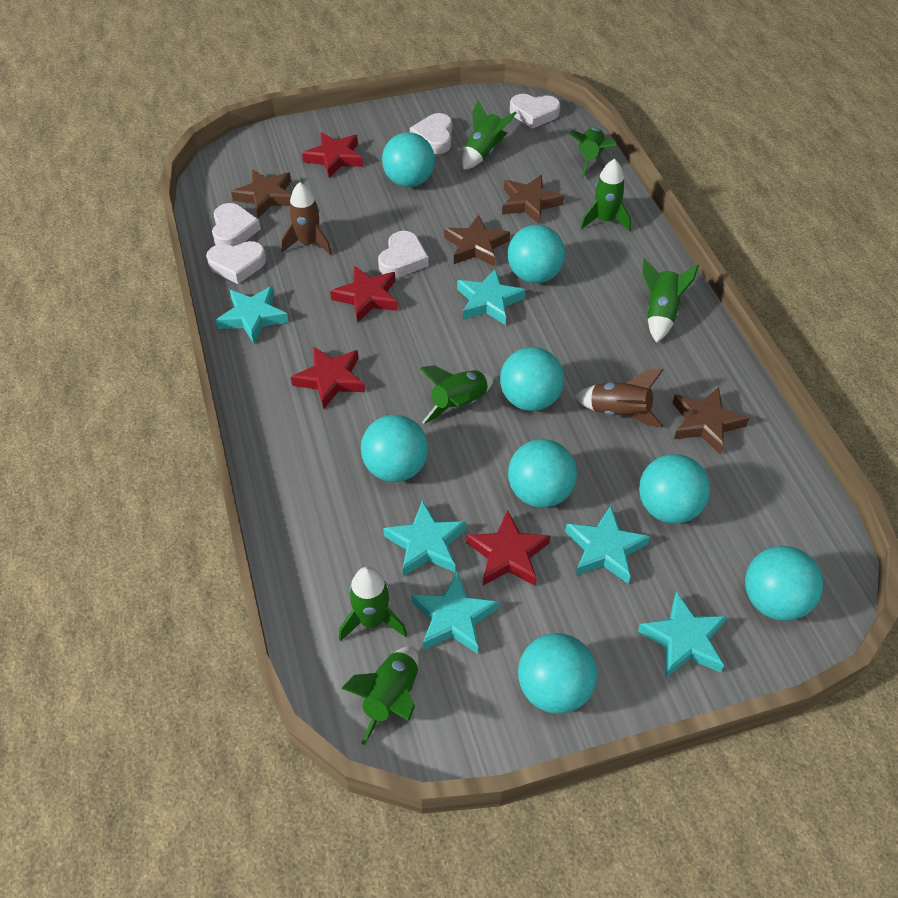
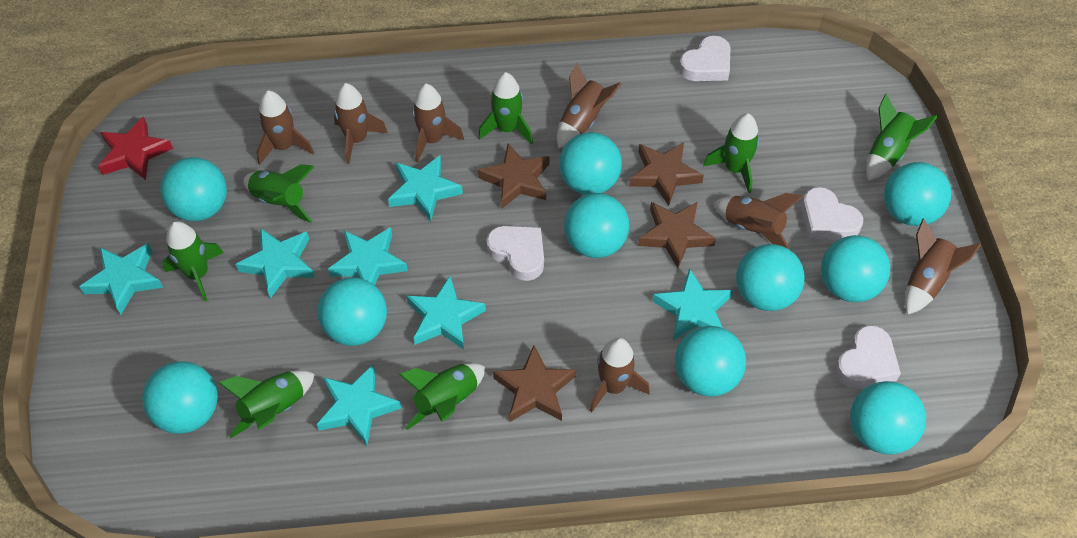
brown rocket: 2 -> 7
red star: 4 -> 1
turquoise ball: 8 -> 10
turquoise star: 6 -> 7
white heart: 5 -> 4

